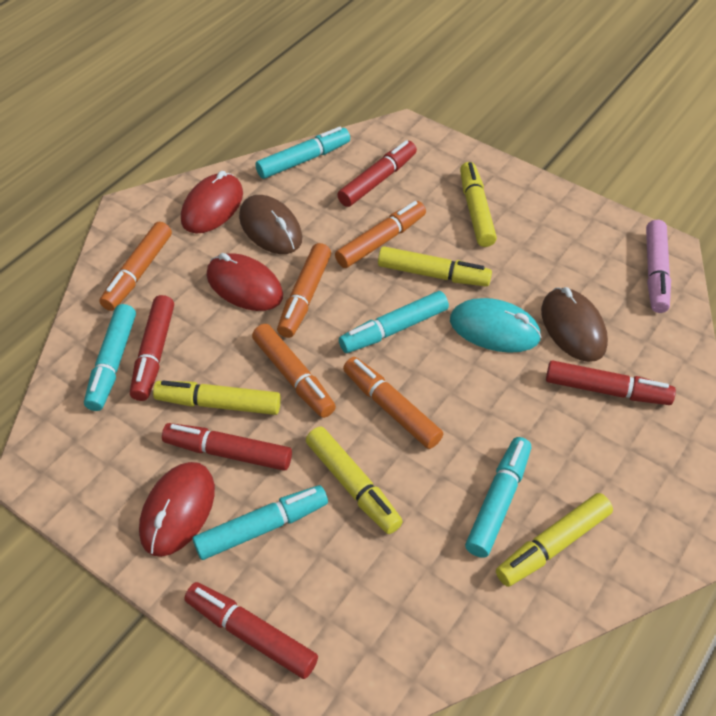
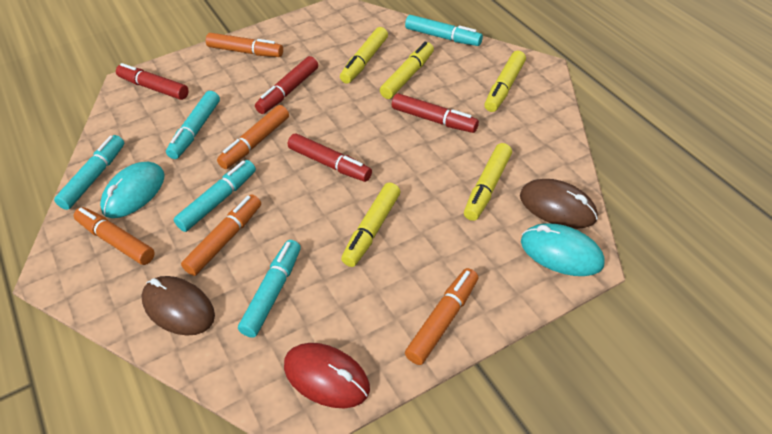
pink marker: 1 -> 0
red marker: 5 -> 4
red mouse: 3 -> 1
turquoise mouse: 1 -> 2

